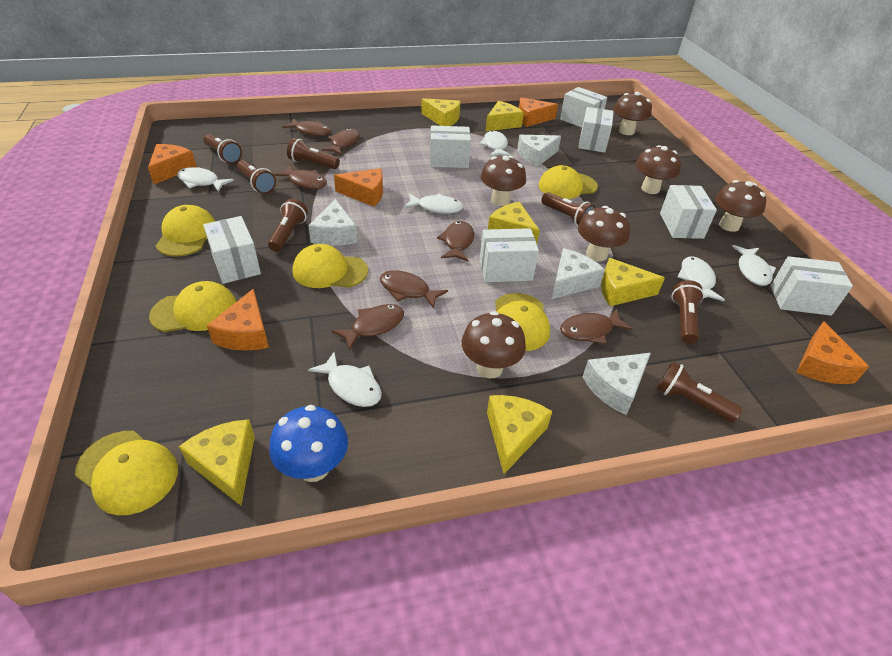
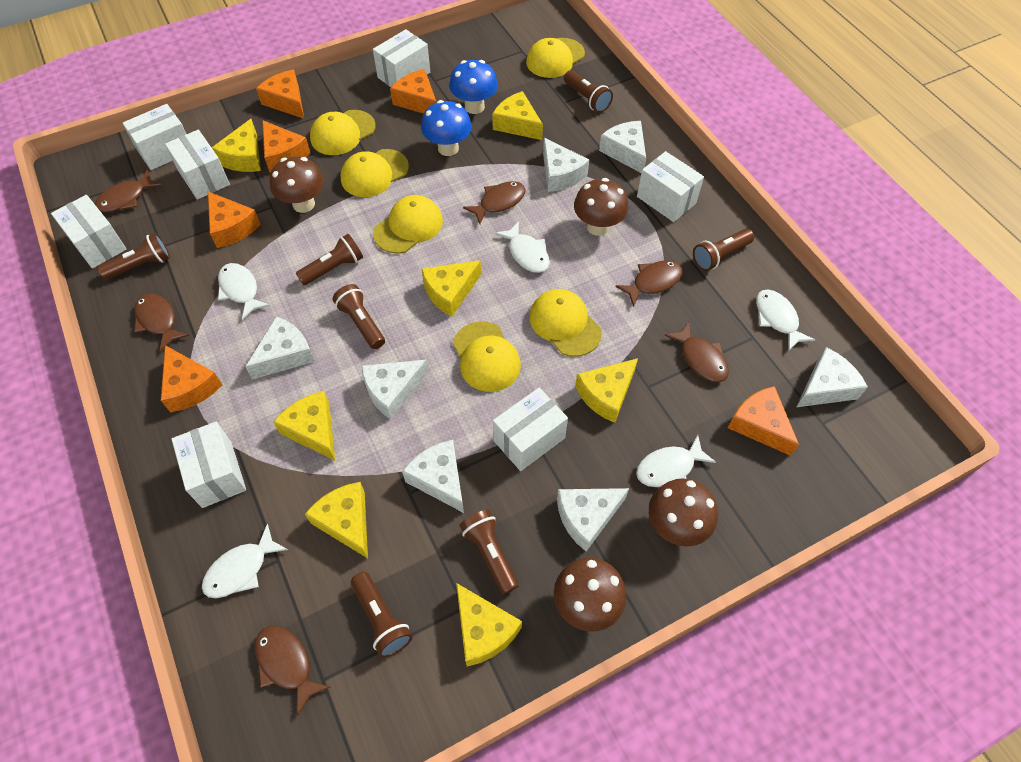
blue mushroom: 1 -> 2
brown fish: 7 -> 6
brown mushroom: 6 -> 4
orange cheese: 5 -> 6
white cheese: 4 -> 7
white fish: 6 -> 5
yellow cheese: 6 -> 7

